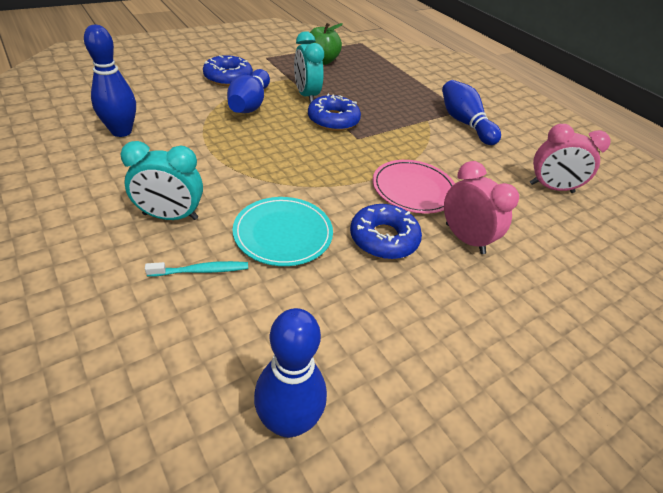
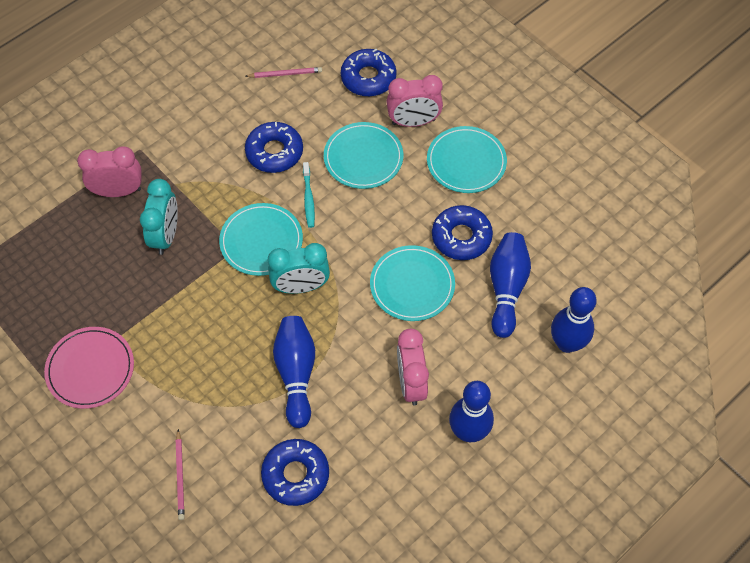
blue donut: 3 -> 4
green apple: 1 -> 0
pink clock: 2 -> 3
pink pencil: 0 -> 2
turquoise plate: 1 -> 4

